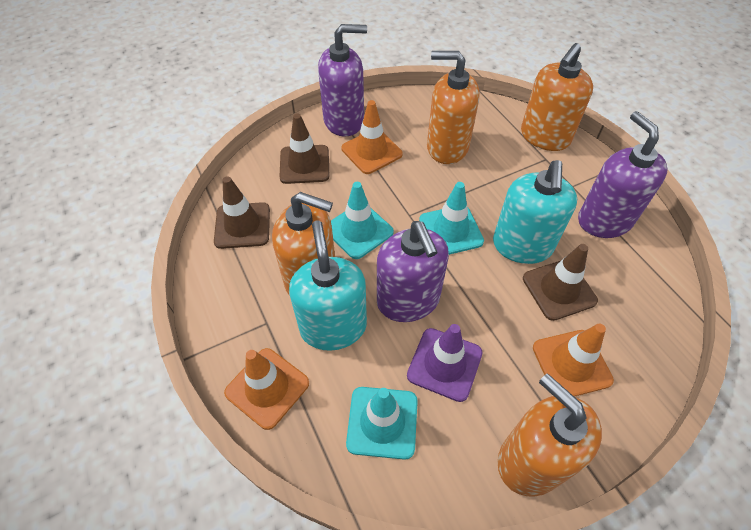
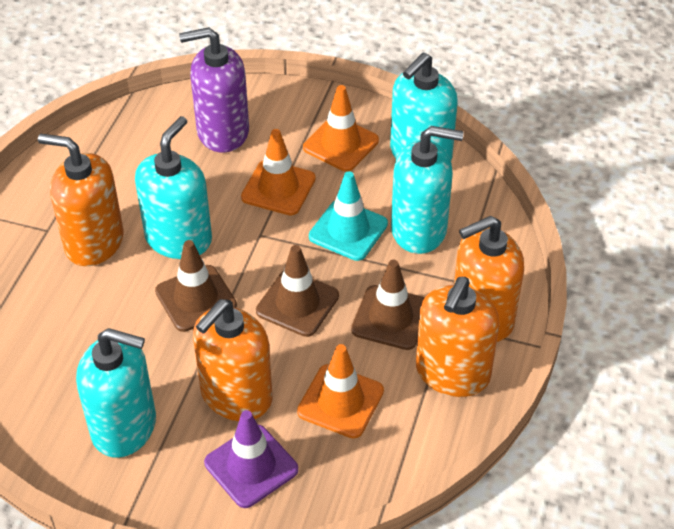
purple soap dispenser: 3 -> 1
turquoise soap dispenser: 2 -> 4
turquoise traffic cone: 3 -> 1

